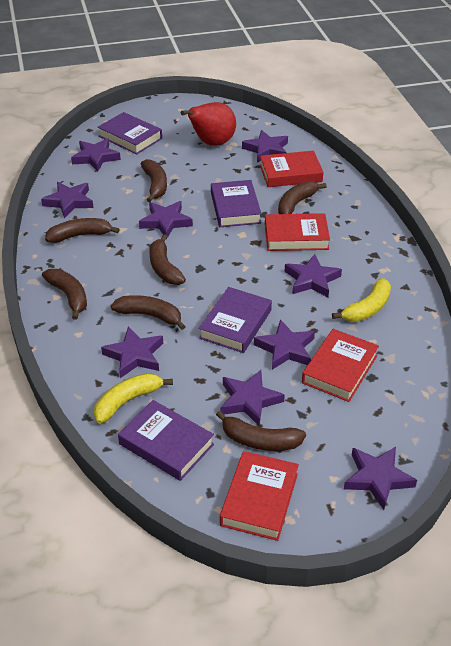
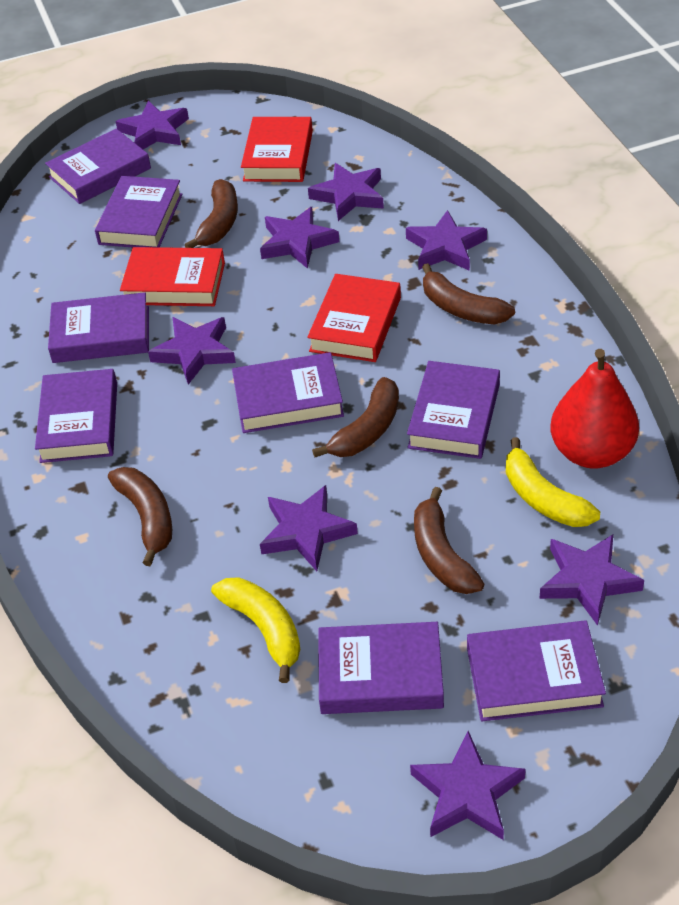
brown banana: 7 -> 5
purple book: 4 -> 8
purple star: 9 -> 8
red book: 4 -> 3

